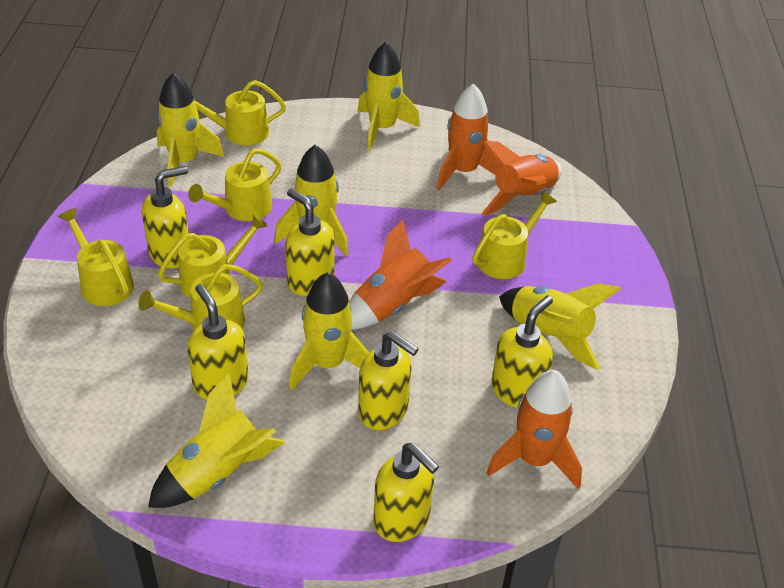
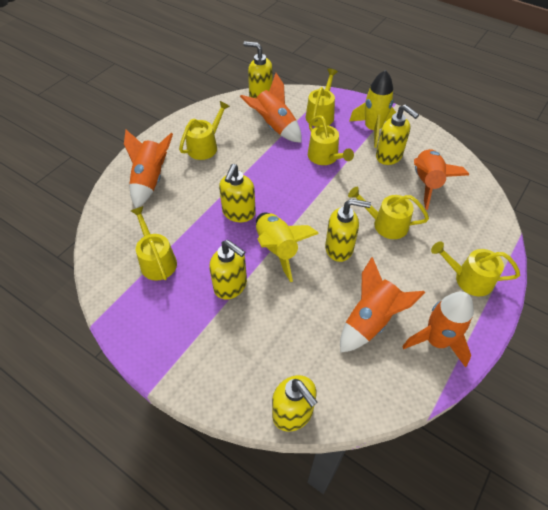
orange rocket: 4 -> 5
yellow rocket: 6 -> 2

